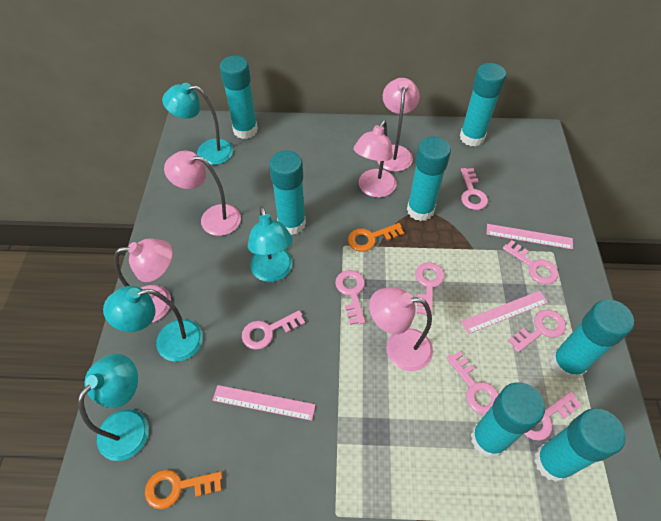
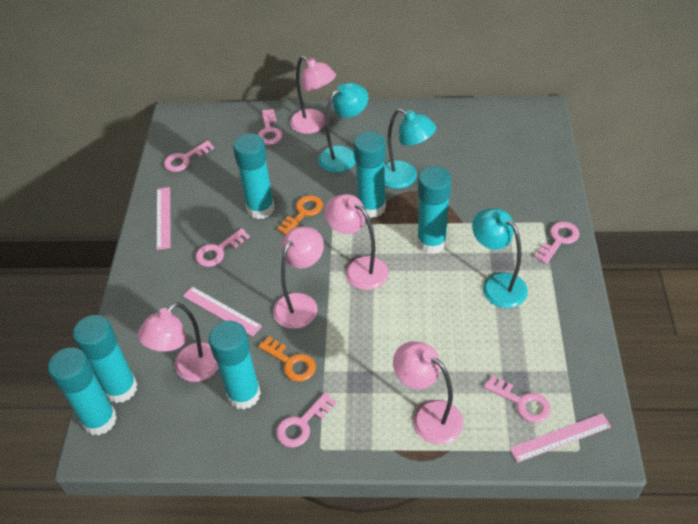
pink key: 8 -> 6
turquoise glue stick: 7 -> 6
turquoise lamp: 4 -> 3

